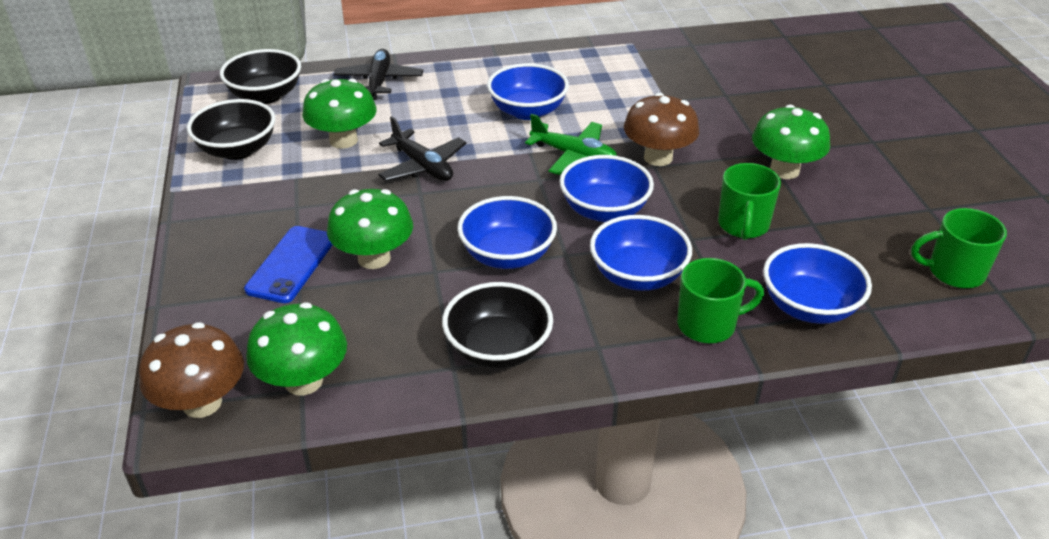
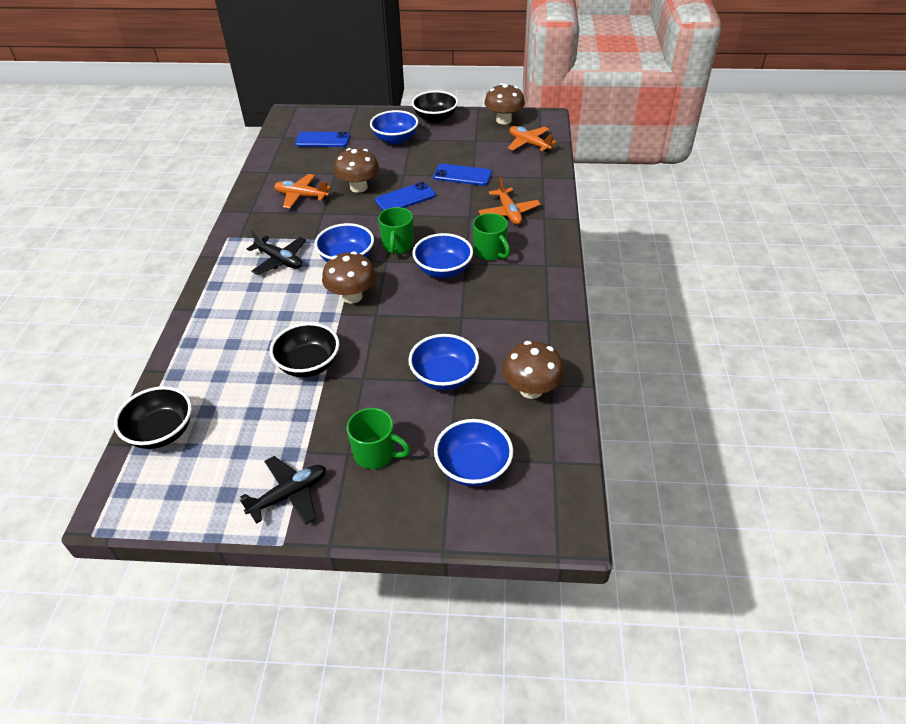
blue phone: 1 -> 3
brown mushroom: 2 -> 4
green mushroom: 4 -> 0
green plane: 1 -> 0
orange plane: 0 -> 3

